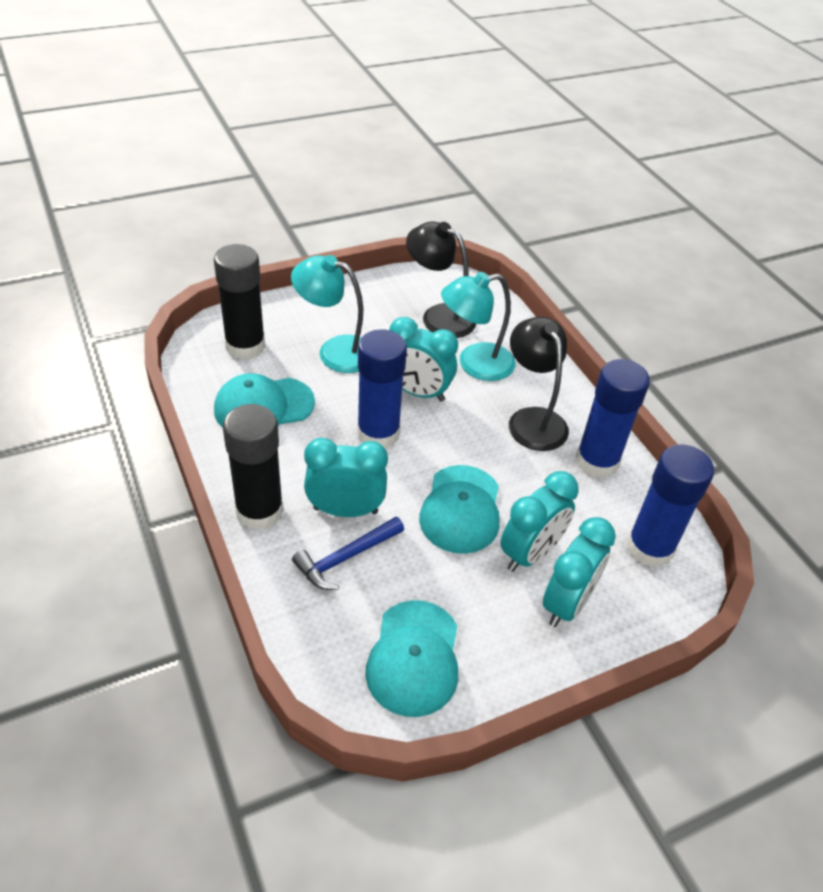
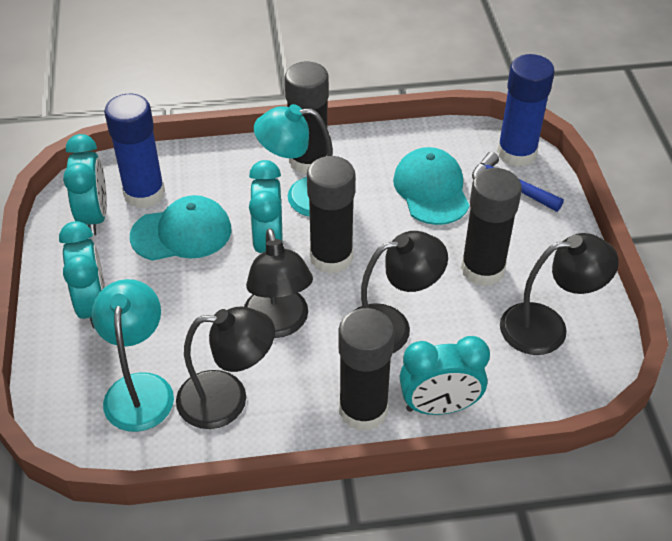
black glue stick: 2 -> 4
black lamp: 2 -> 4
blue glue stick: 3 -> 2
turquoise cap: 3 -> 2

